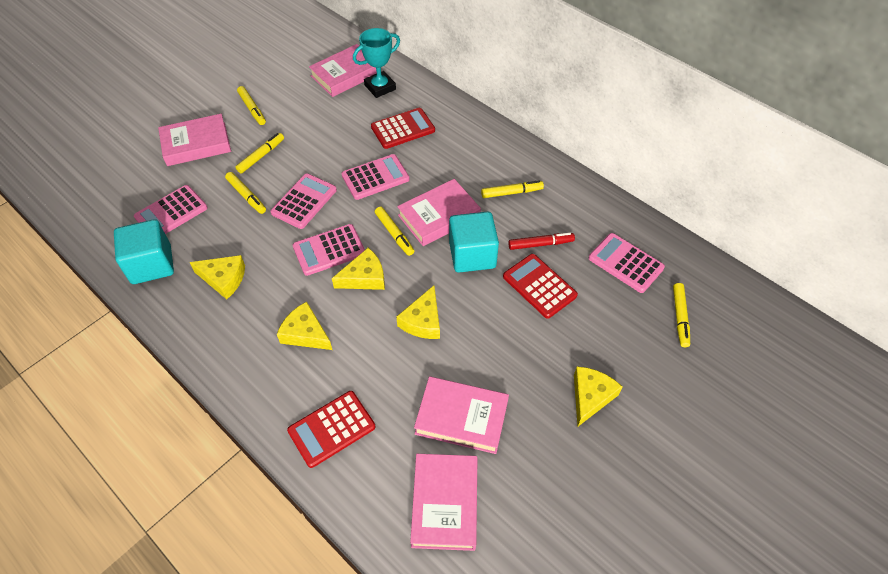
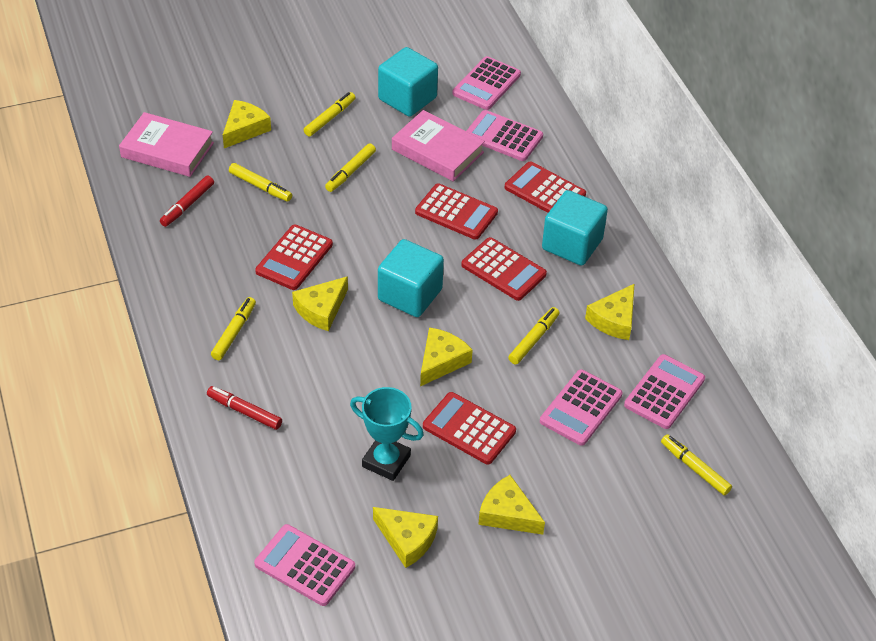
pink book: 5 -> 2
red calculator: 3 -> 5
red marker: 1 -> 2
turquoise cube: 2 -> 3
yellow cheese: 5 -> 6

